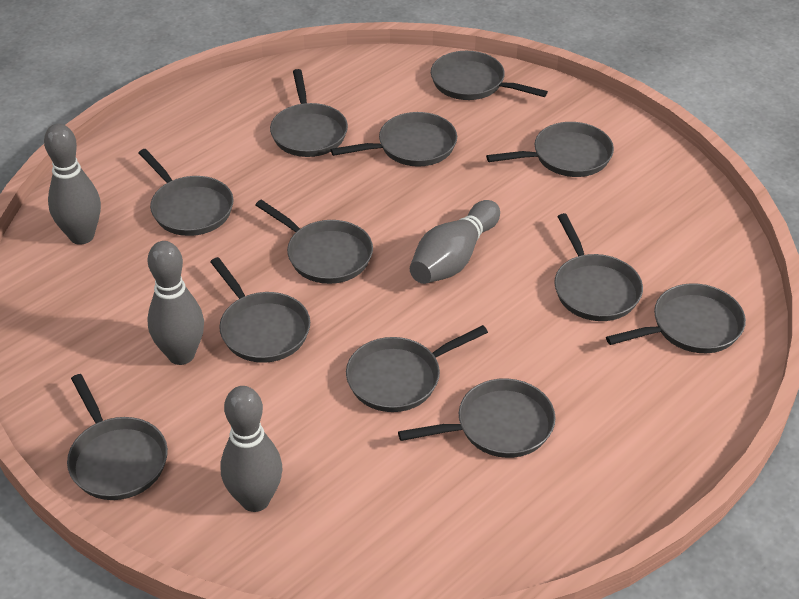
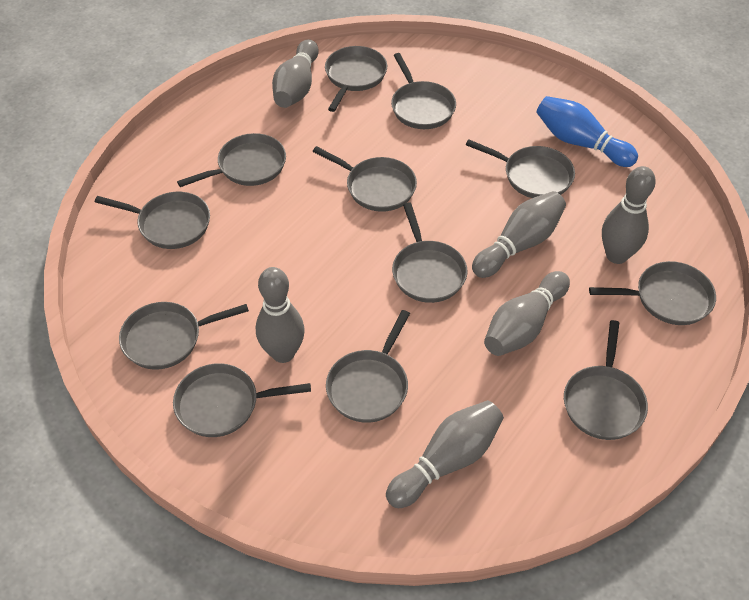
blue bowling pin: 0 -> 1
grey bowling pin: 4 -> 6

